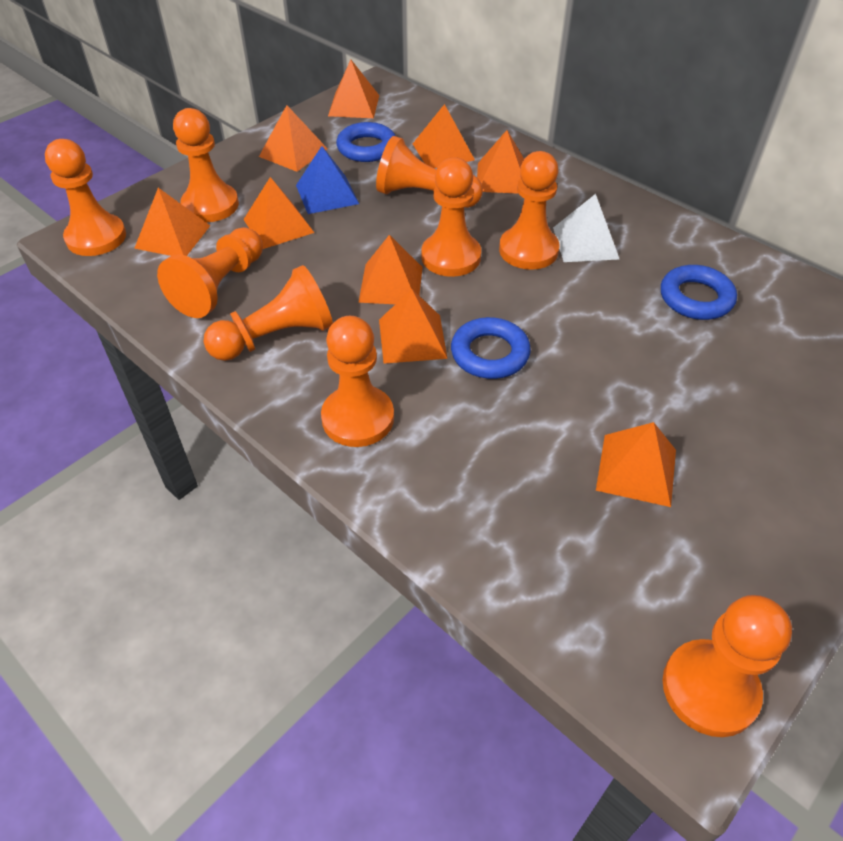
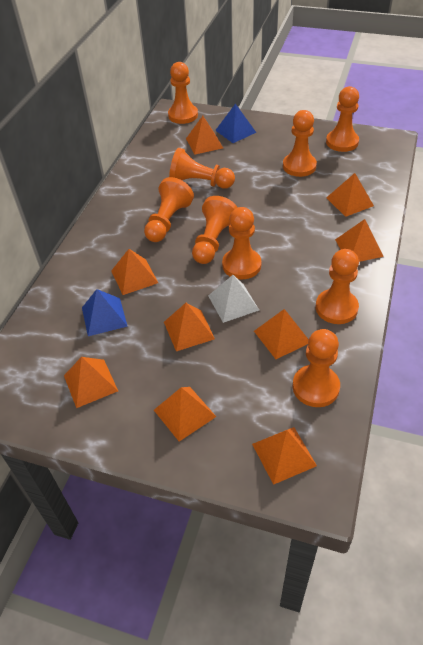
blue pyramid: 1 -> 2
blue ring: 3 -> 0

